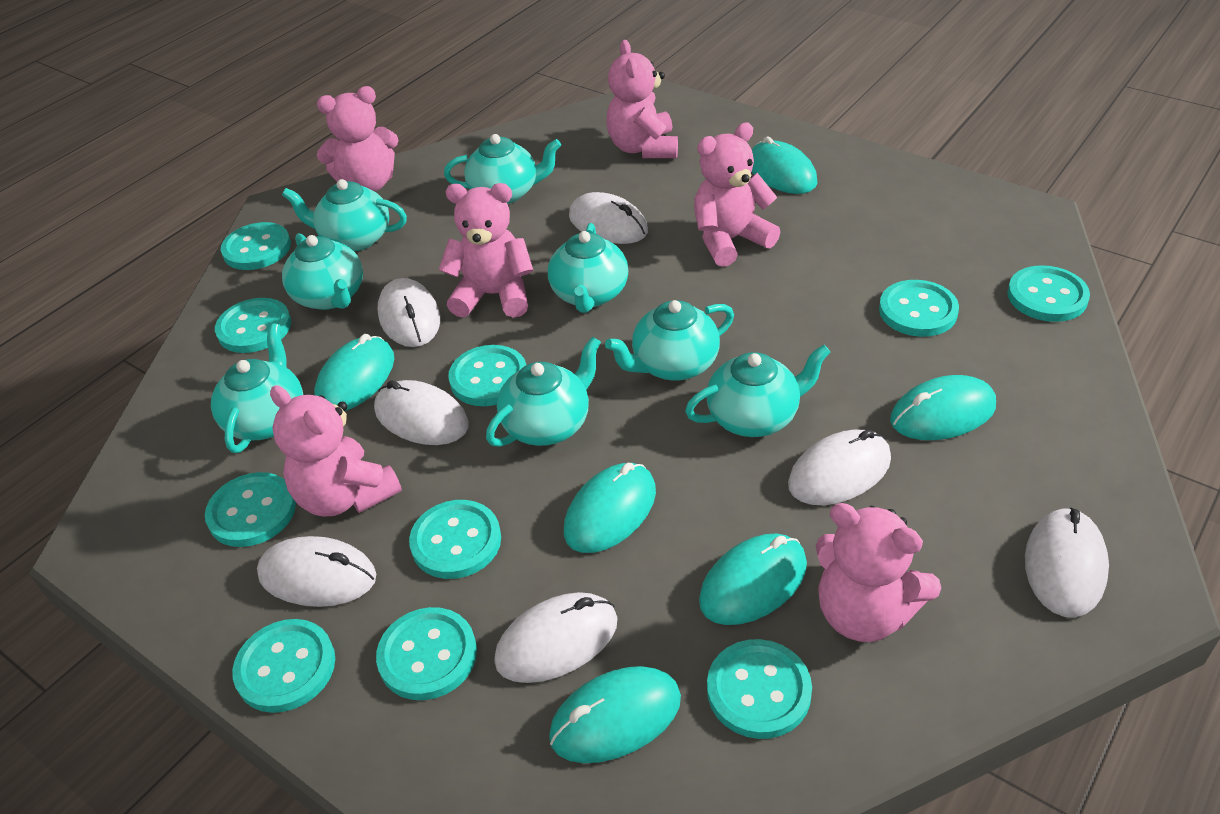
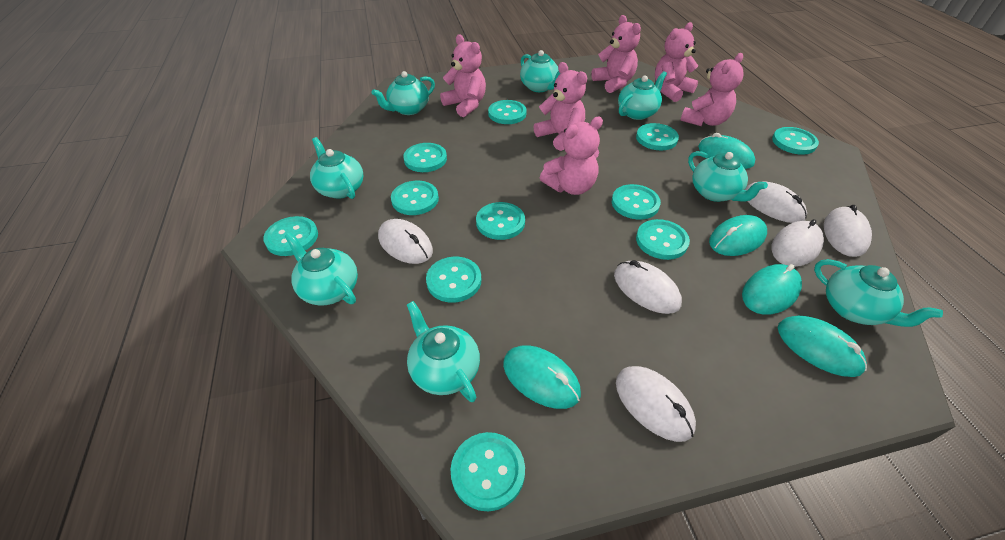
turquoise button: 10 -> 11
turquoise mouse: 6 -> 5
white mouse: 7 -> 6

